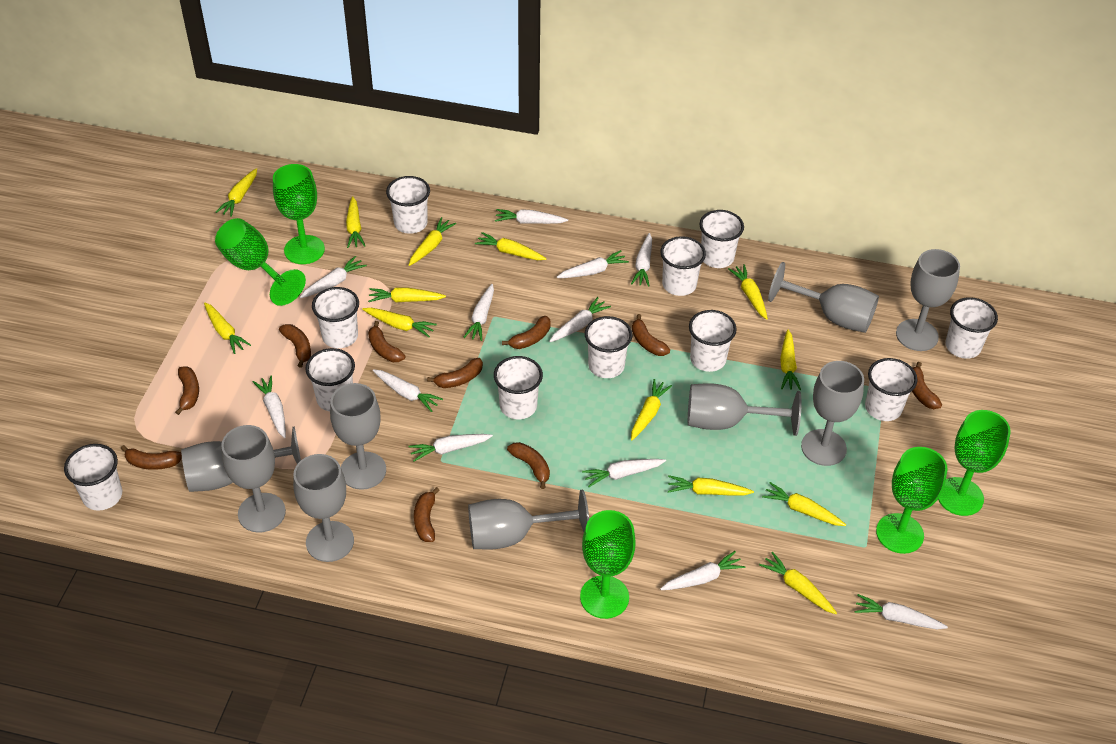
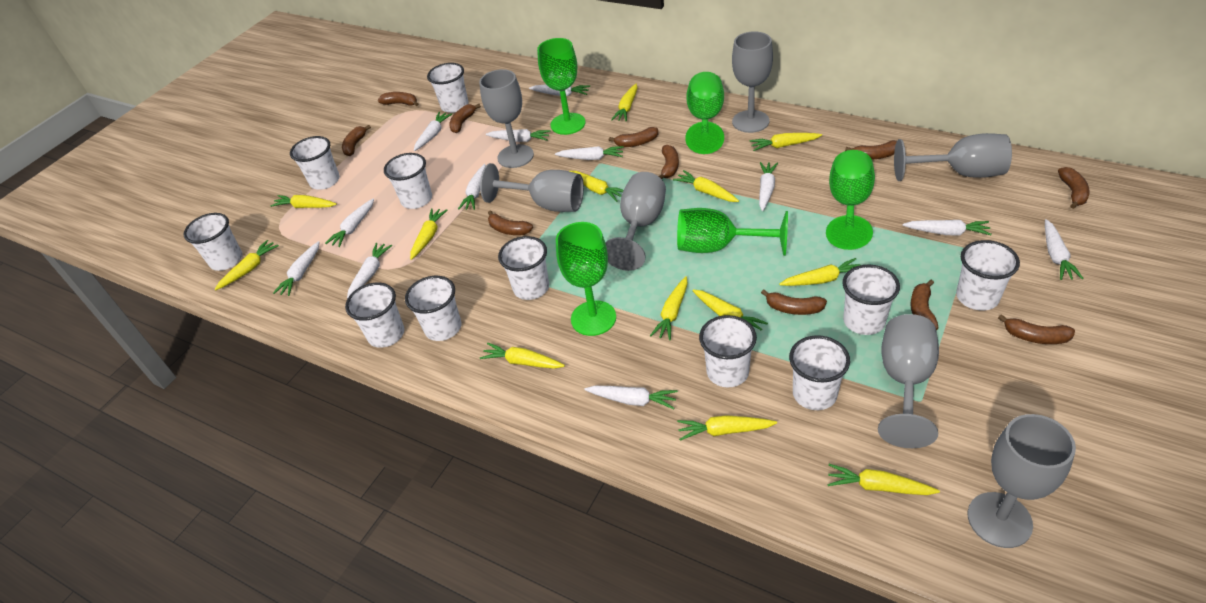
brown banana: 10 -> 11
grey goblet: 9 -> 7

